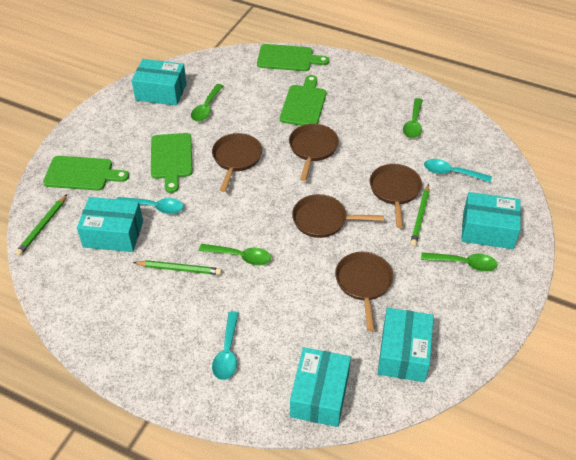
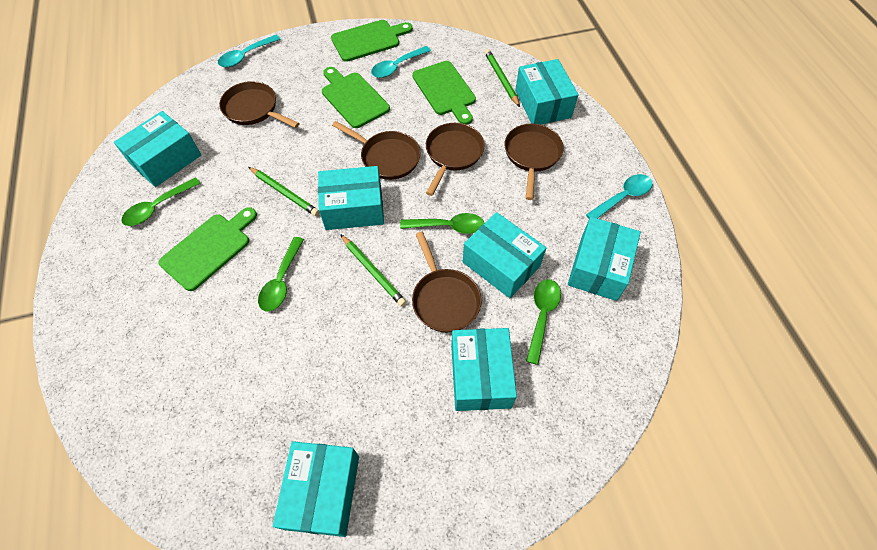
turquoise box: 5 -> 7

